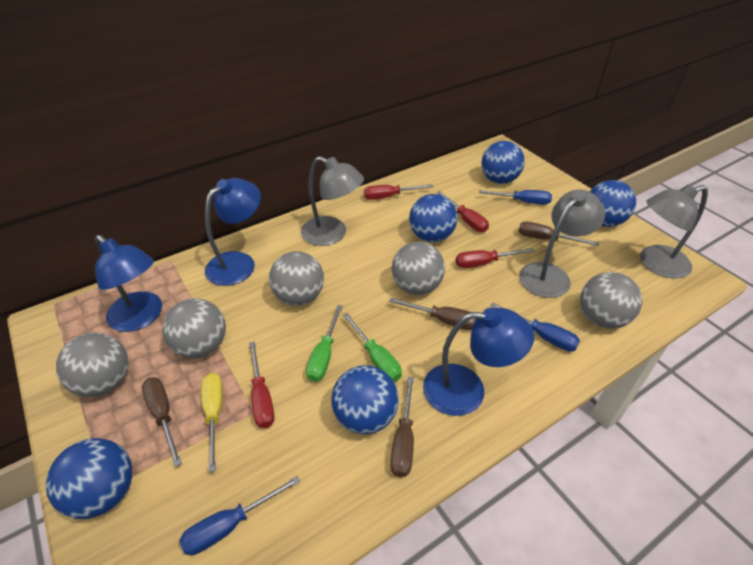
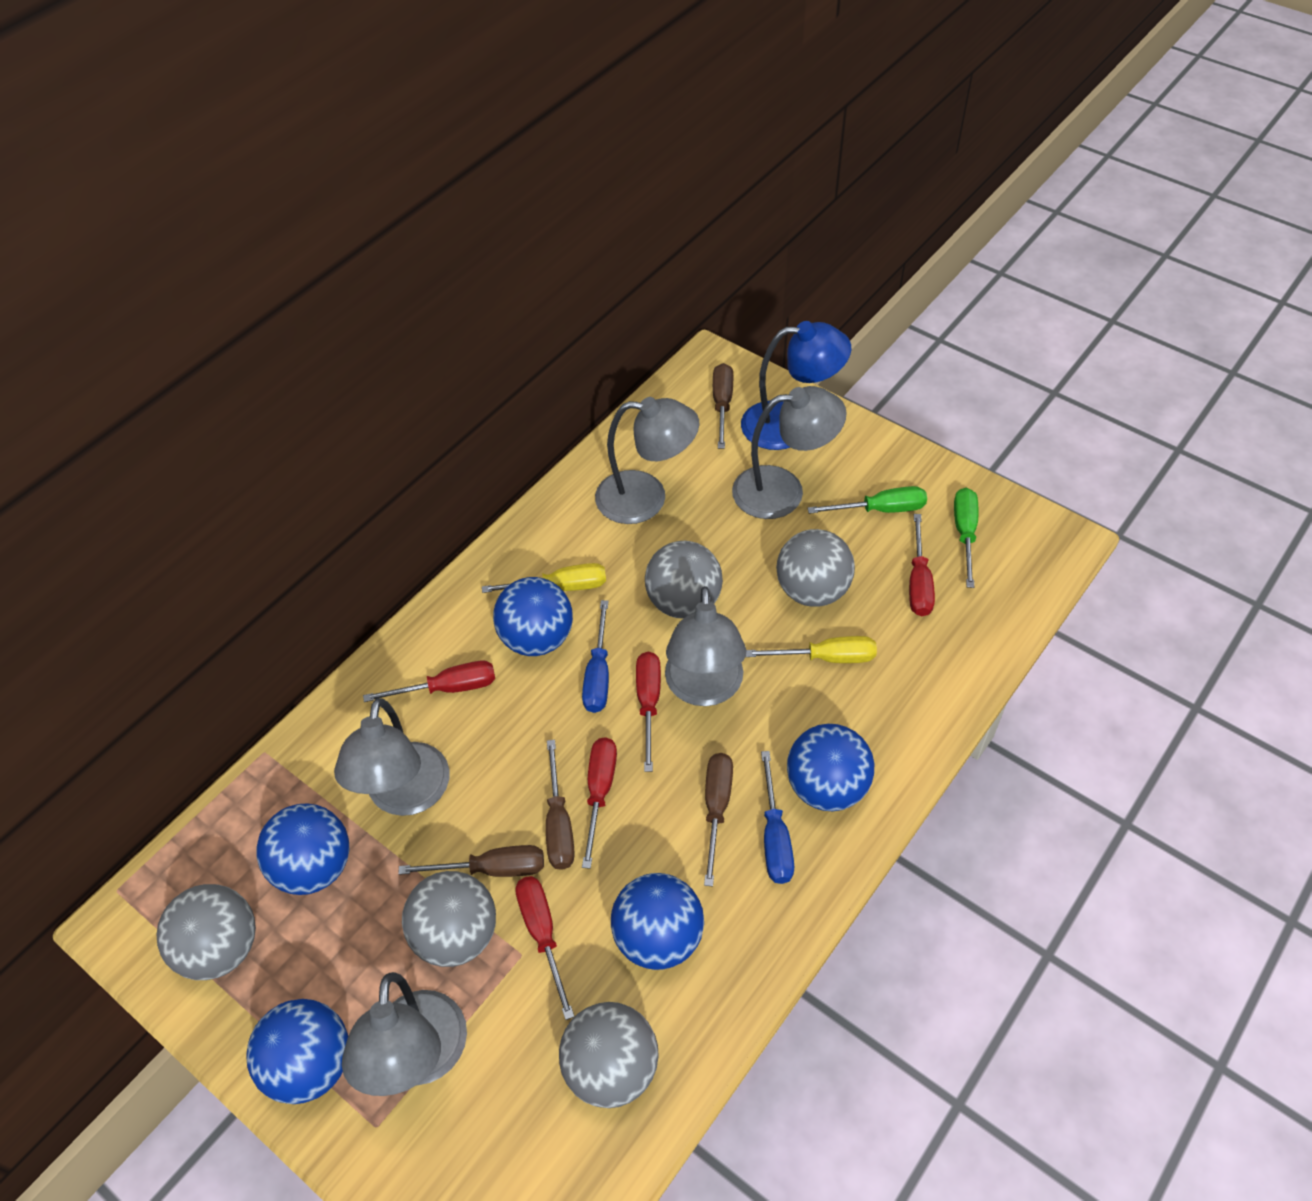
blue lamp: 3 -> 1
blue screwdriver: 3 -> 2
grey lamp: 3 -> 5
red screwdriver: 4 -> 5
yellow screwdriver: 1 -> 2

